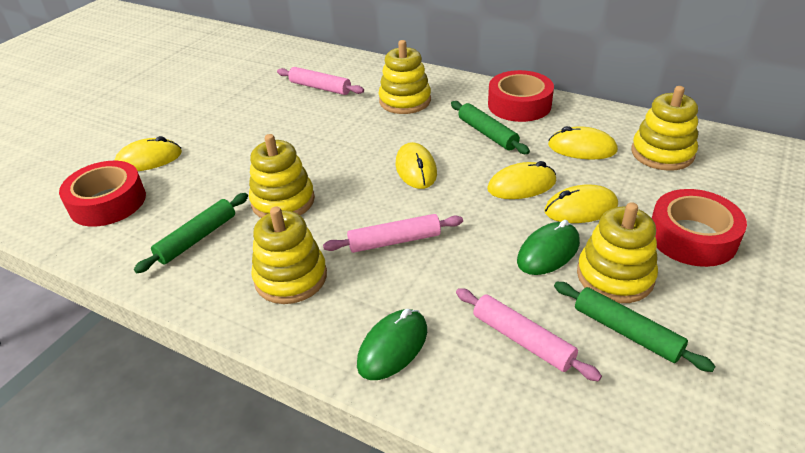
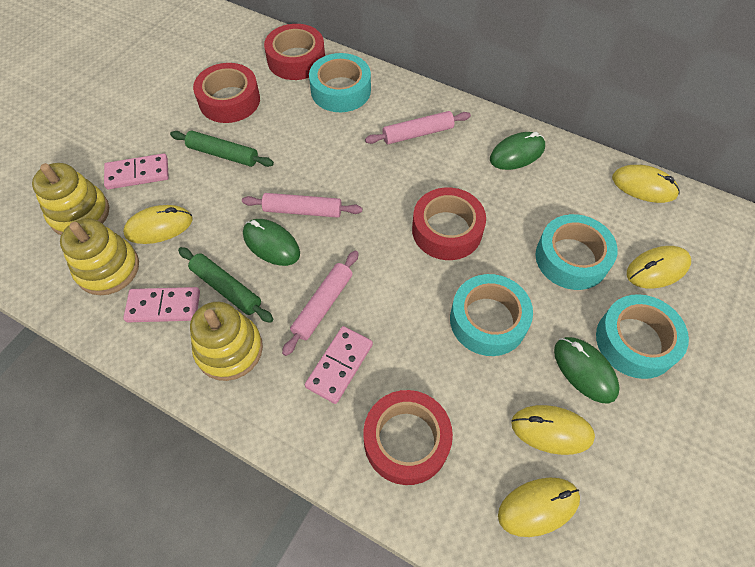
green mouse: 2 -> 3
green rolling pin: 3 -> 2
pink domino: 0 -> 3
red tape: 3 -> 4
turquoise tape: 0 -> 4
yellow stacking toy: 5 -> 3

